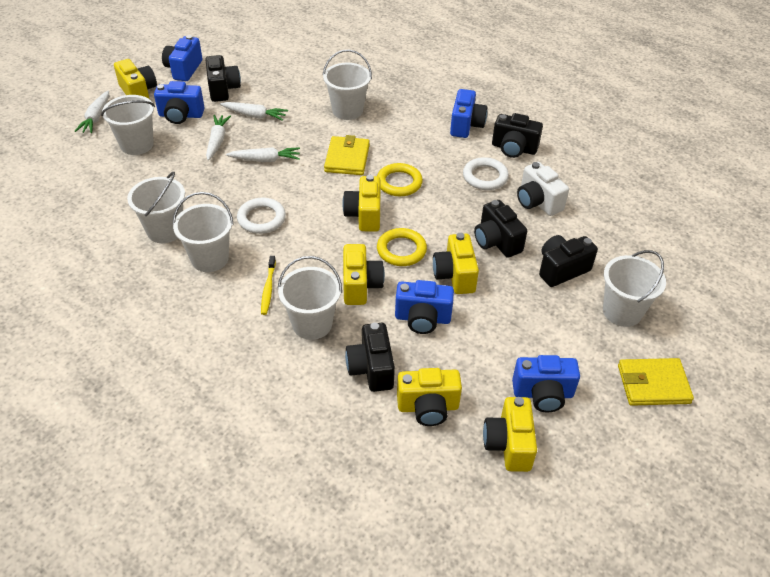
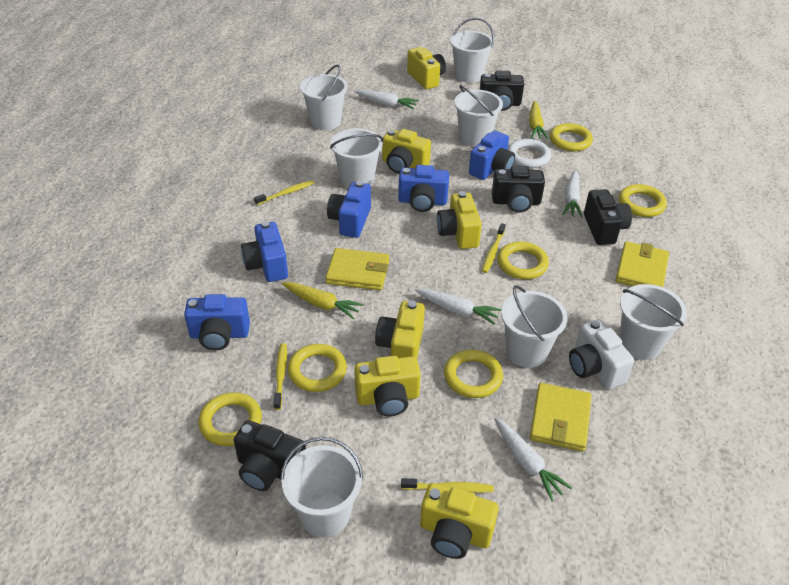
black camera: 5 -> 4
white bucket: 6 -> 7
white ring: 2 -> 1
yellow carrot: 0 -> 2
yellow ring: 2 -> 6
yellow toothbrush: 1 -> 4
yellow wallet: 2 -> 3

